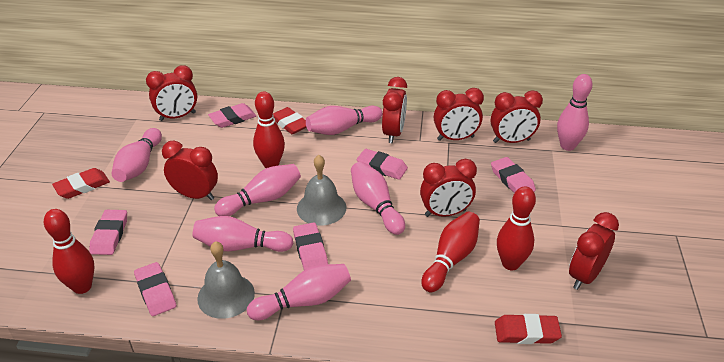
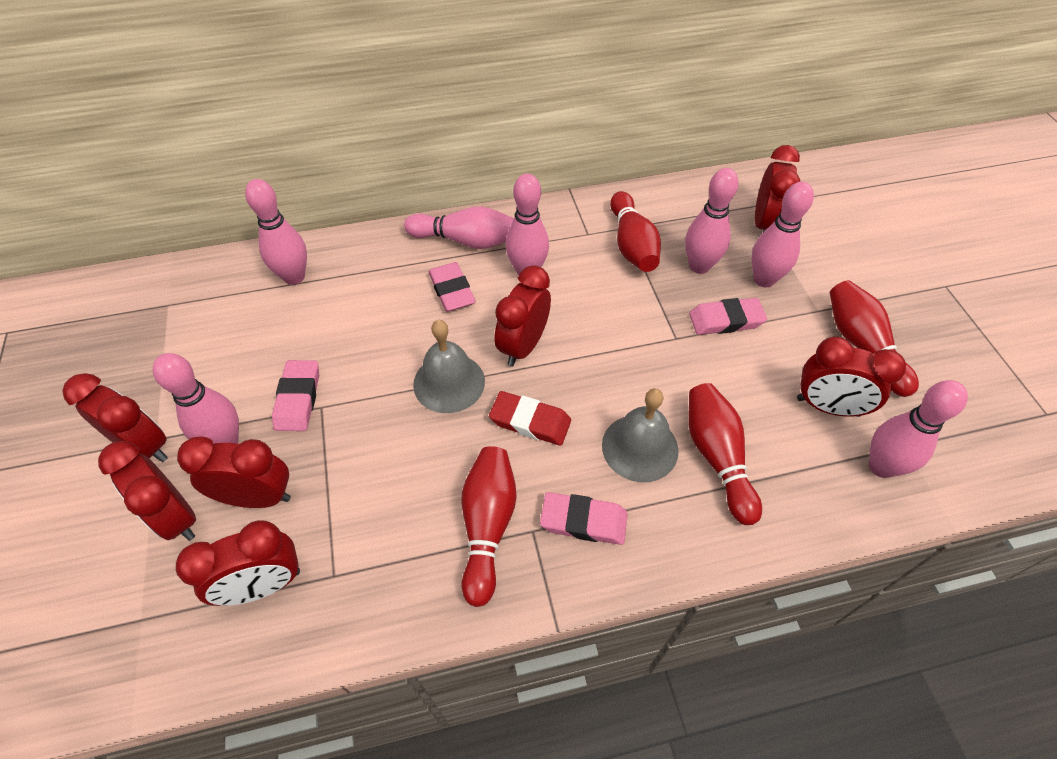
pink eraser: 6 -> 4
red eraser: 3 -> 1

